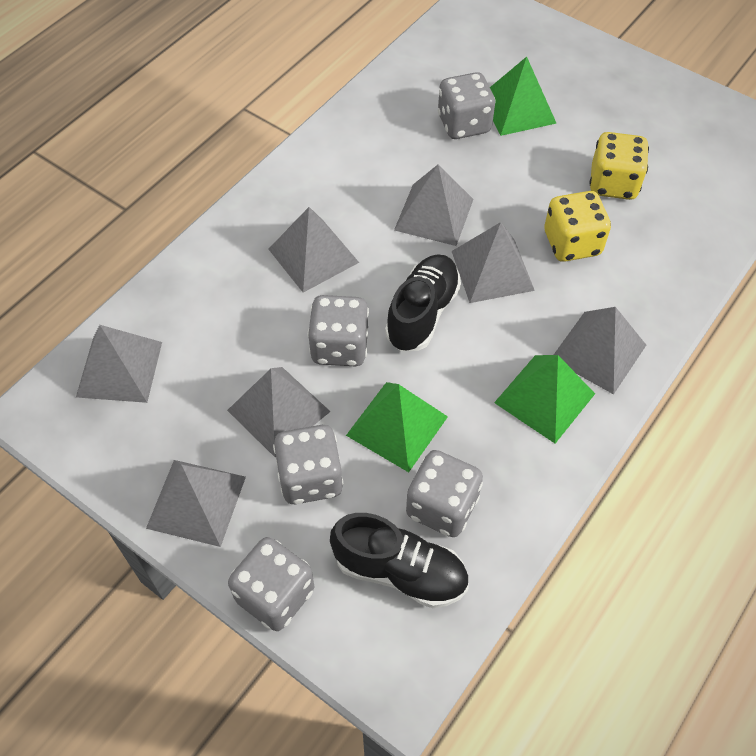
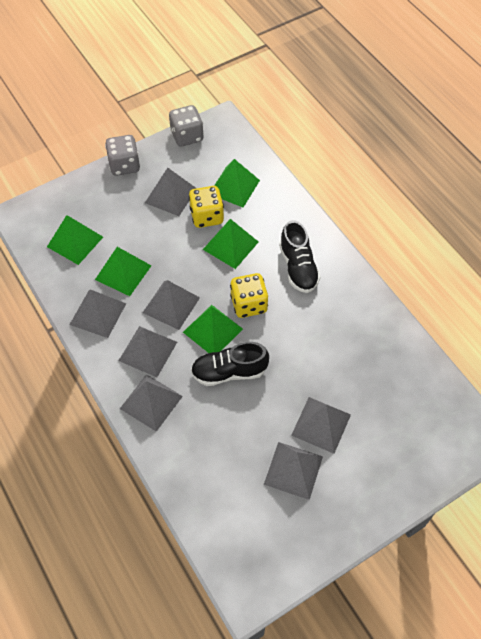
green pyramid: 3 -> 5
grey dice: 5 -> 2

